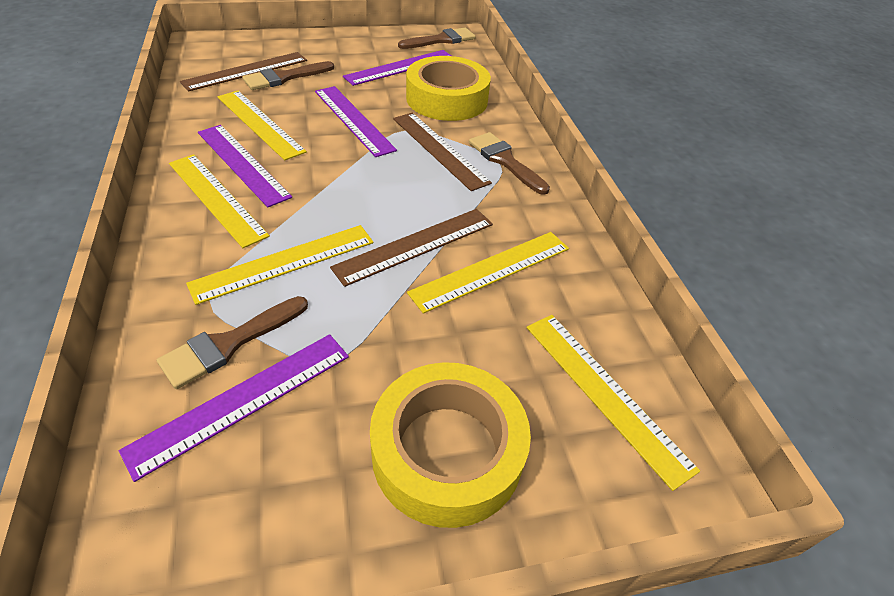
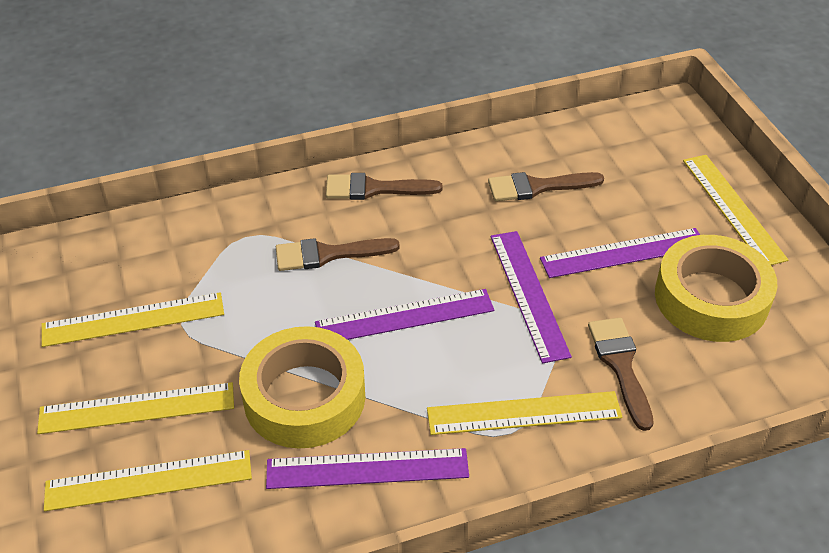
brown ruler: 3 -> 0

